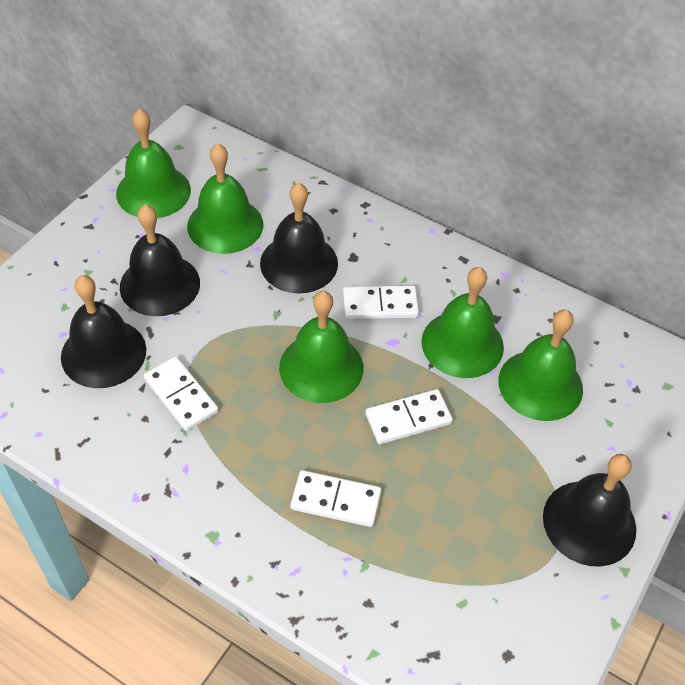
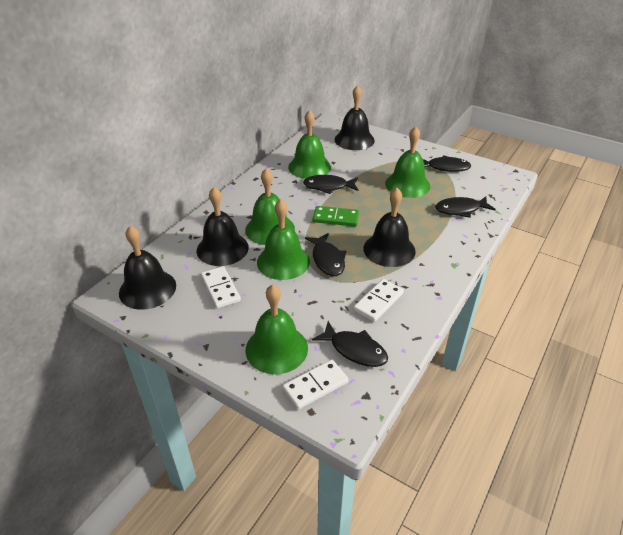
black fish: 0 -> 5
green domino: 0 -> 1
white domino: 4 -> 3

